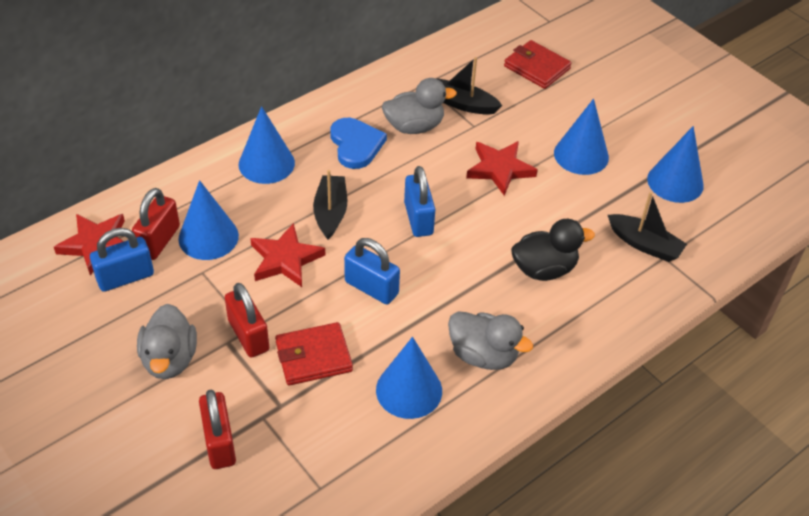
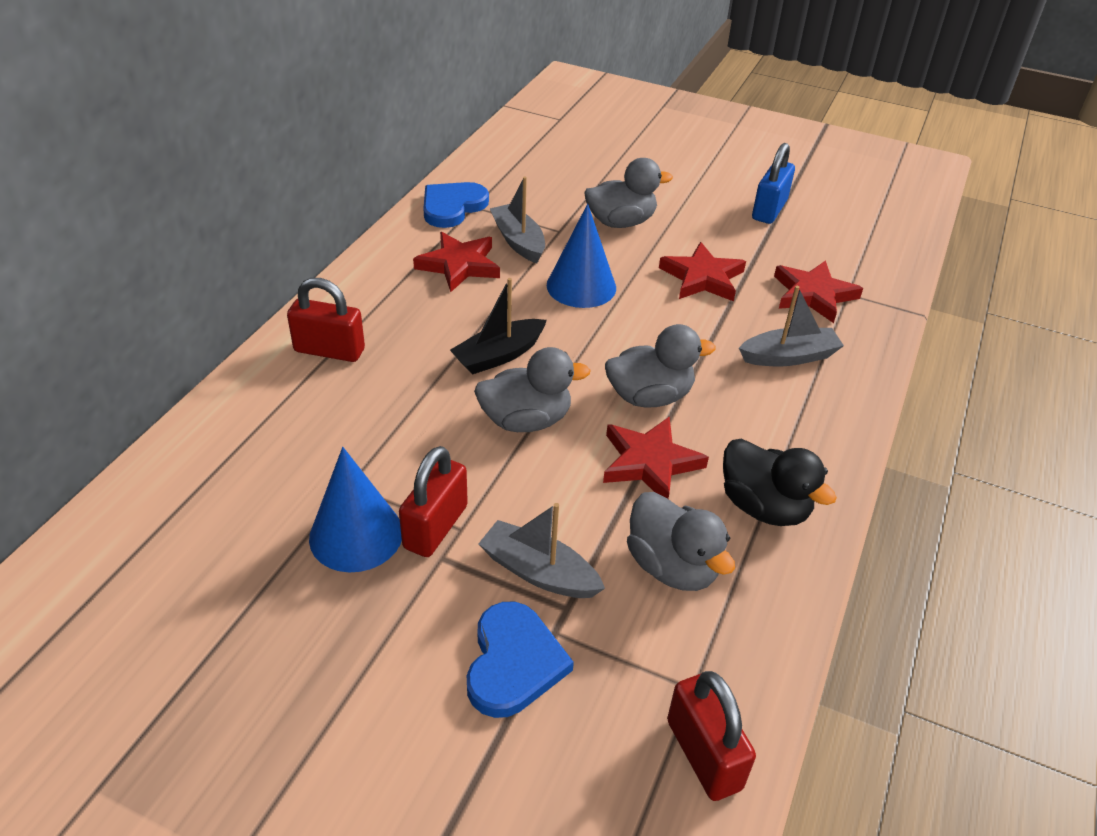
black boat: 3 -> 1
blue cone: 5 -> 2
blue heart: 1 -> 2
blue padlock: 3 -> 1
grey boat: 0 -> 3
grey duck: 3 -> 4
red star: 3 -> 4
red wallet: 2 -> 0

